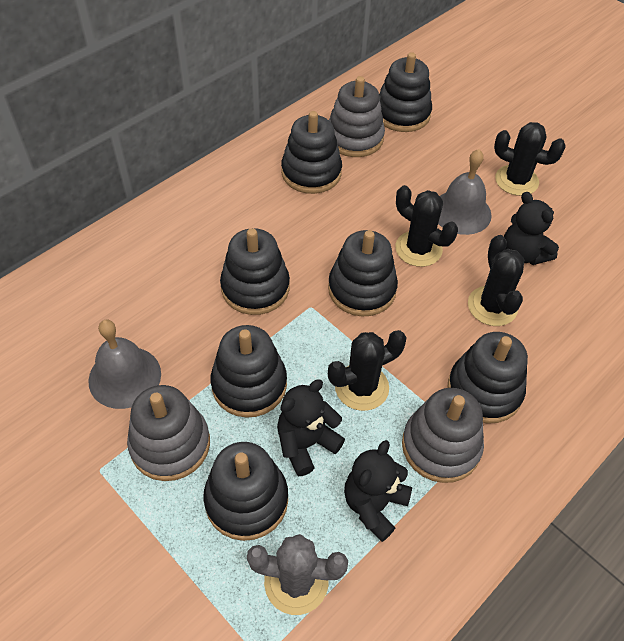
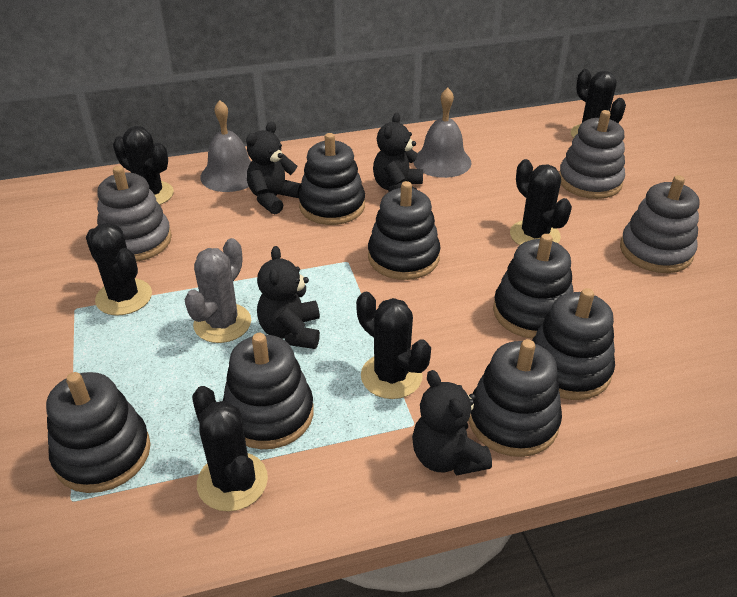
black cactus: 4 -> 6
black teddy bear: 3 -> 4

